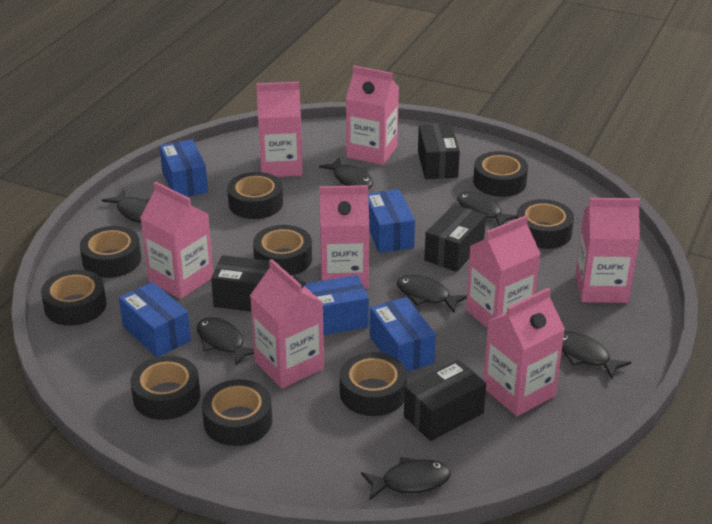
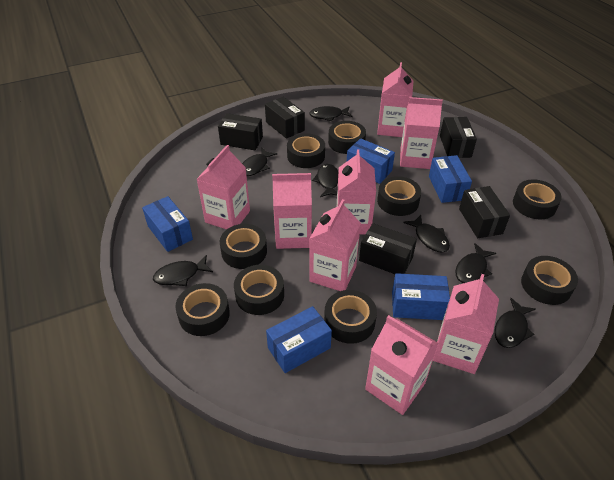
black box: 4 -> 5

